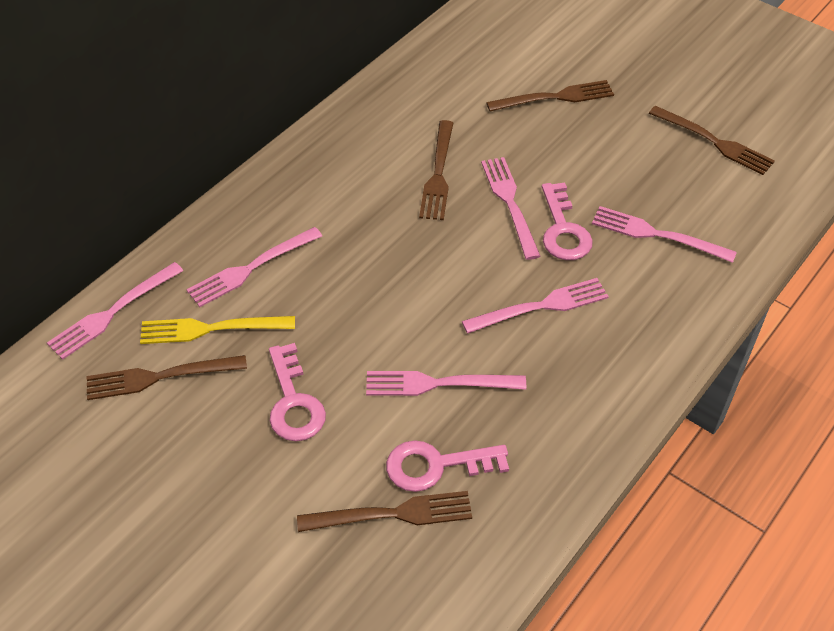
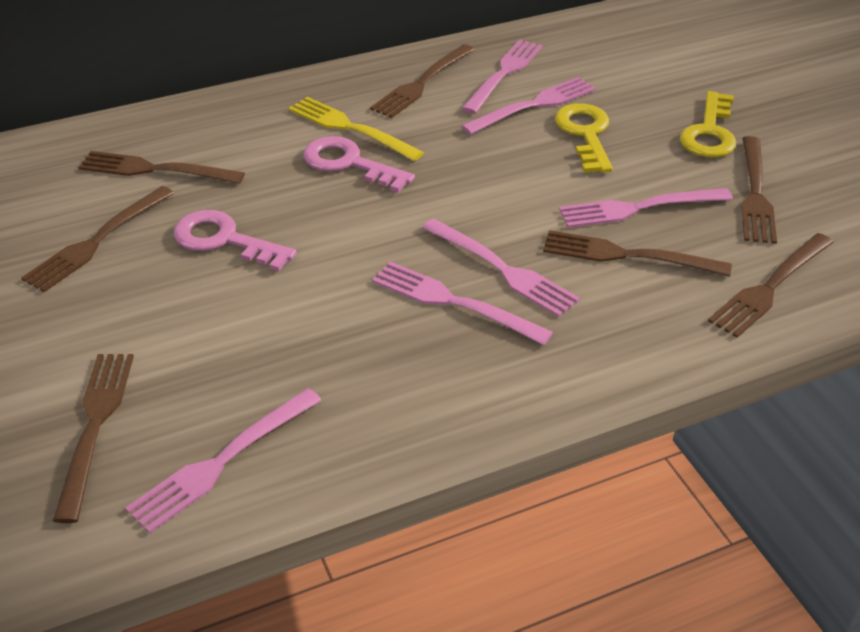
brown fork: 5 -> 7
pink key: 3 -> 2
yellow key: 0 -> 2

